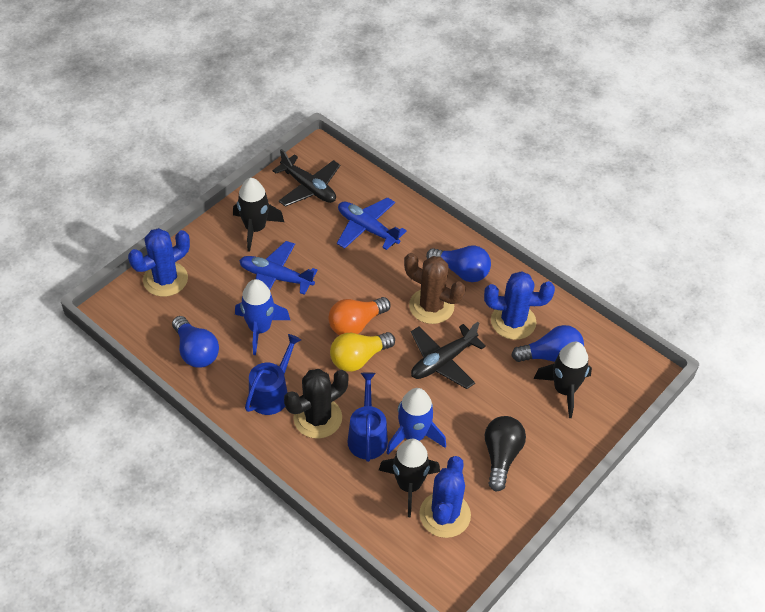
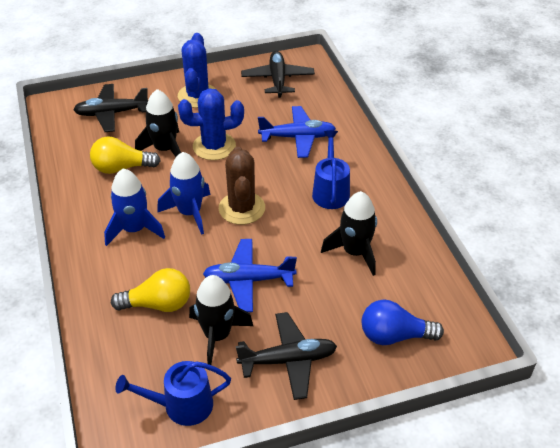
black cactus: 1 -> 0
black light bulb: 1 -> 0
black plane: 2 -> 3
blue cactus: 3 -> 2
blue light bulb: 3 -> 1
orange light bulb: 1 -> 0
yellow light bulb: 1 -> 2

